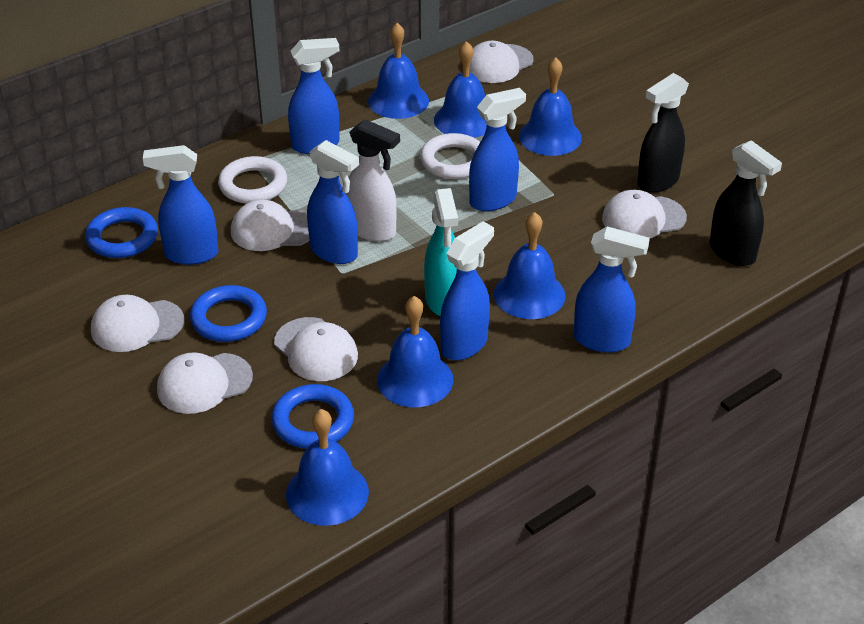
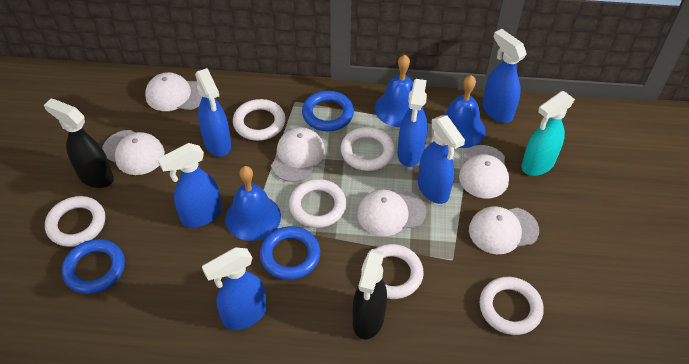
blue bell: 6 -> 3
white ring: 2 -> 6
white spray bottle: 1 -> 0

